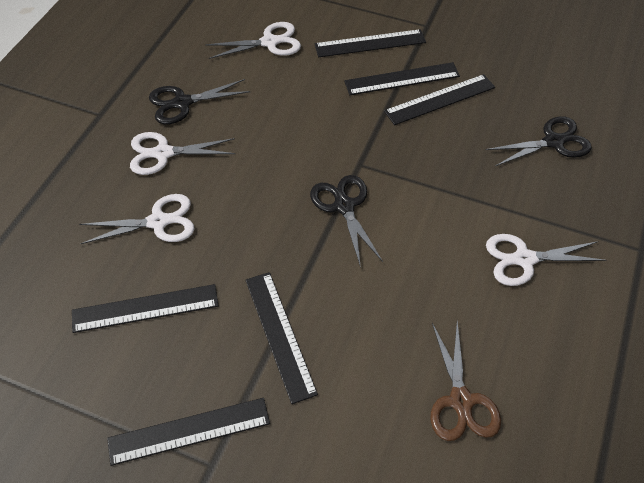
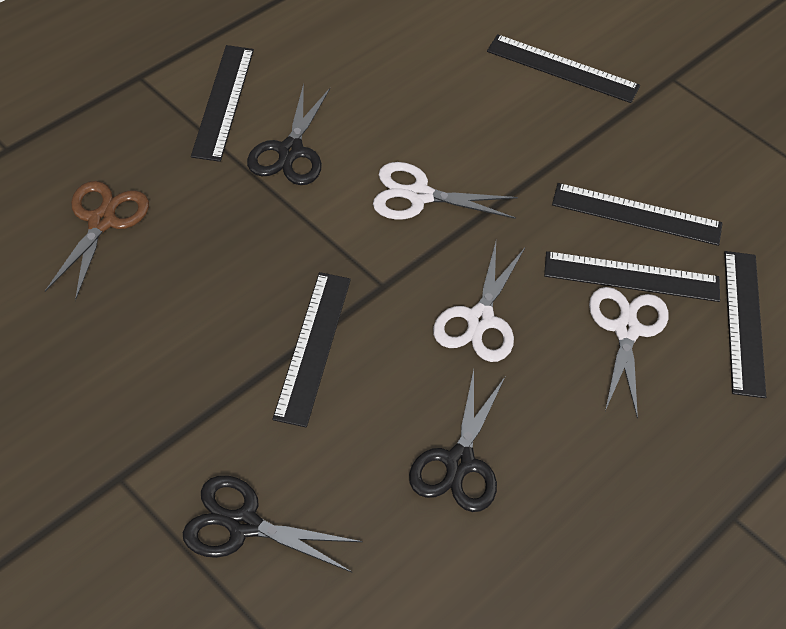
white scissors: 4 -> 3

